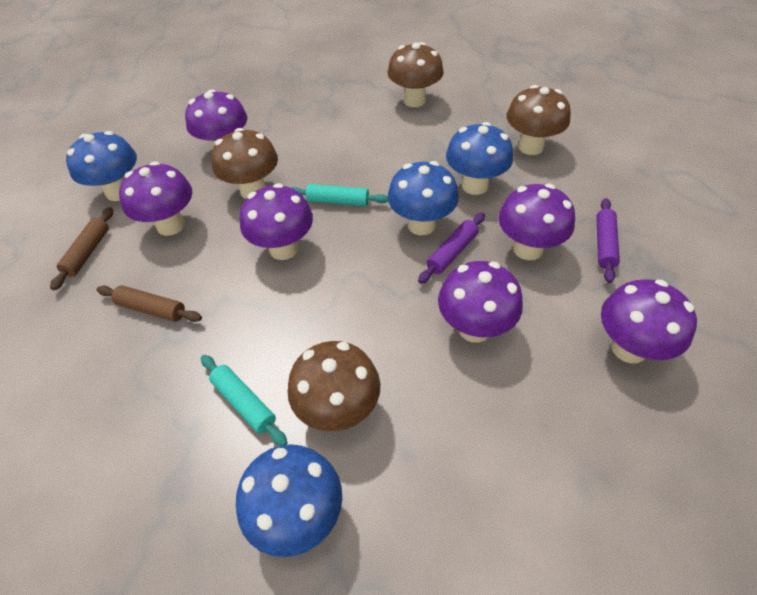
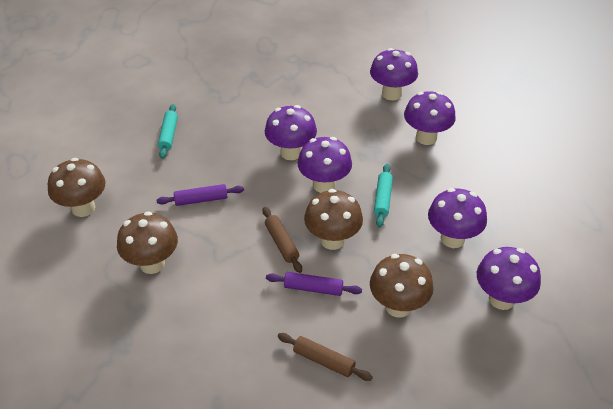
blue mushroom: 4 -> 0

